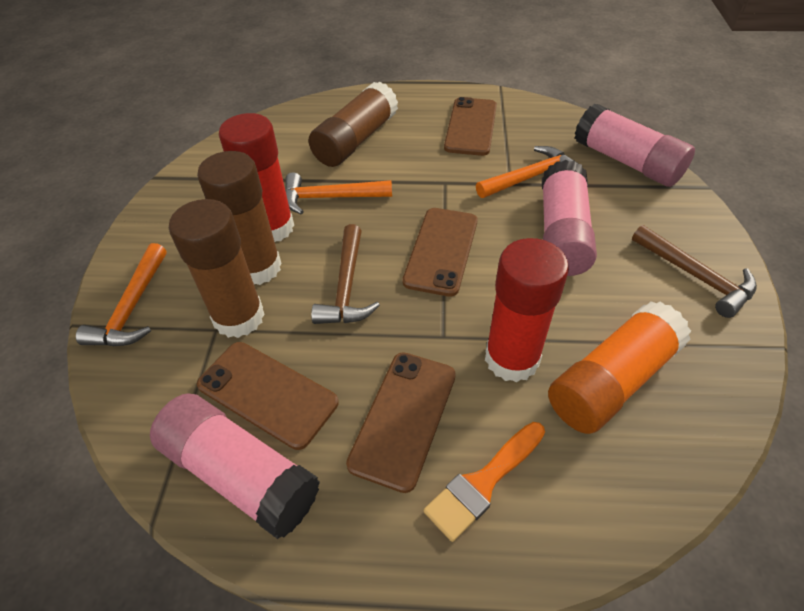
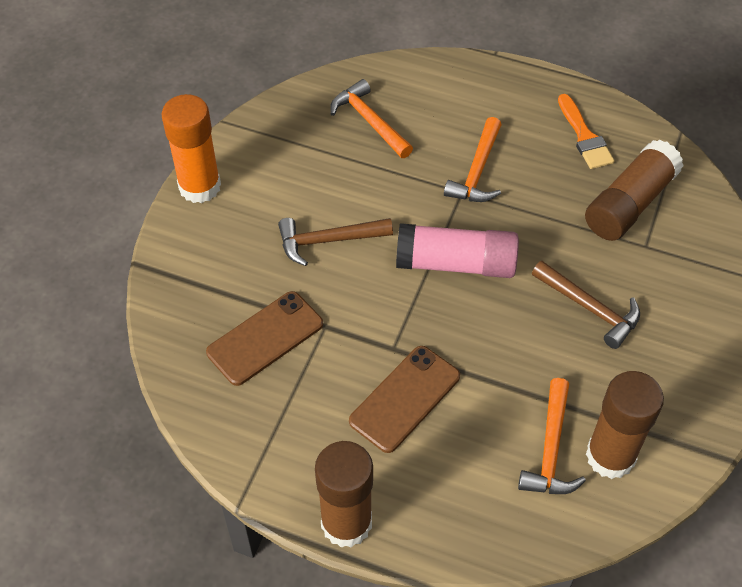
brown phone: 4 -> 2
pink glue stick: 3 -> 1
red glue stick: 2 -> 0

